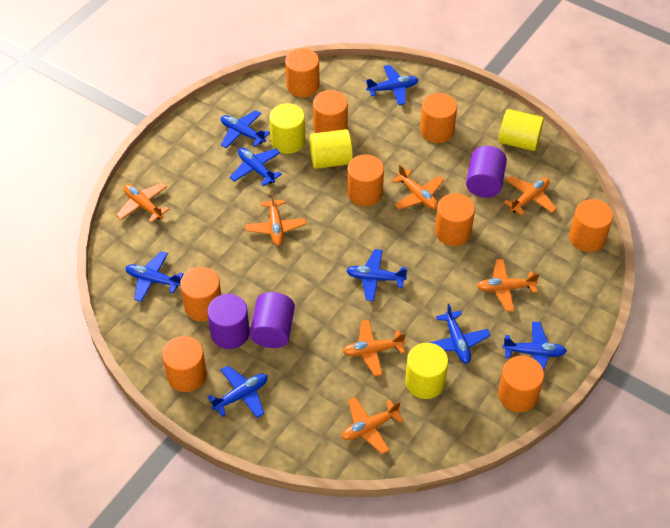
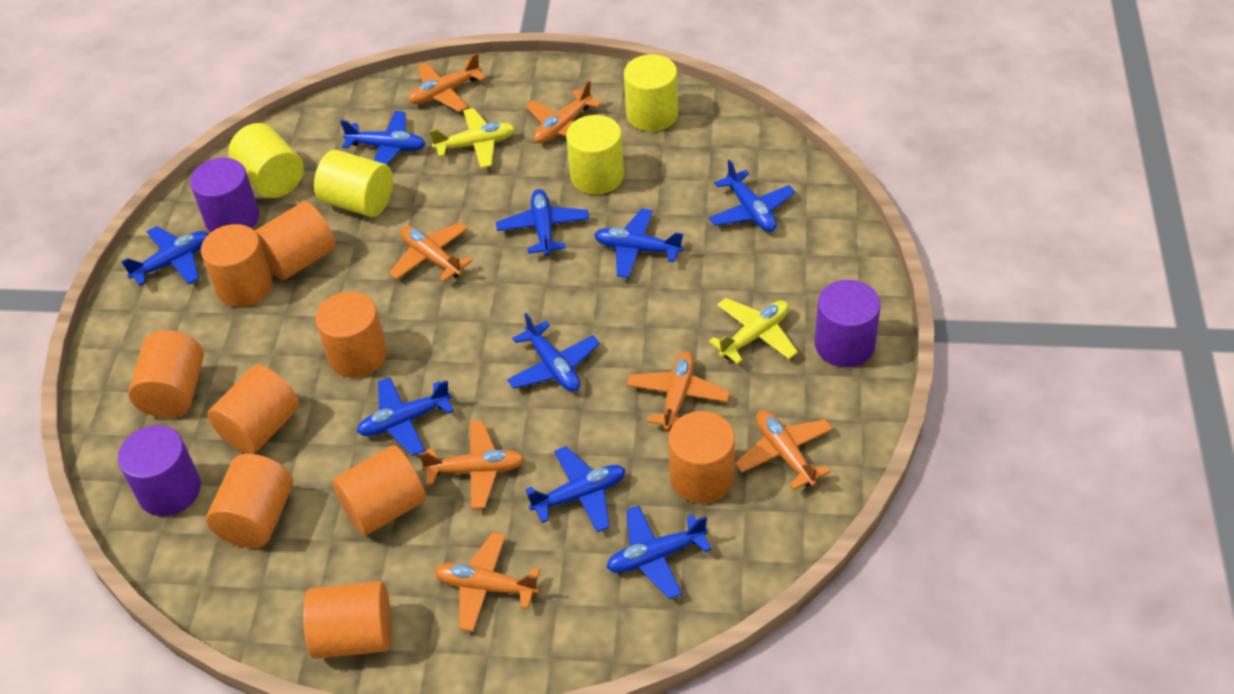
blue plane: 8 -> 9
yellow plane: 0 -> 2

